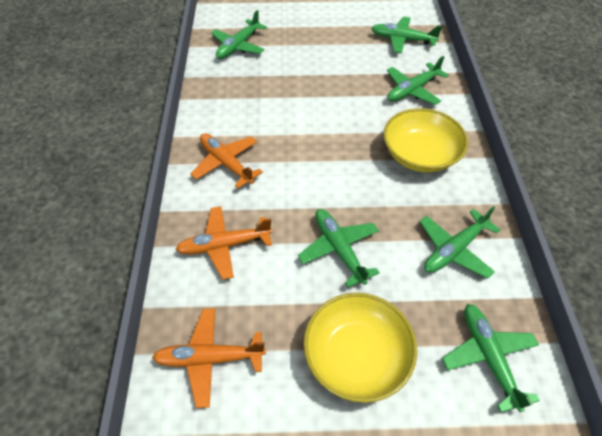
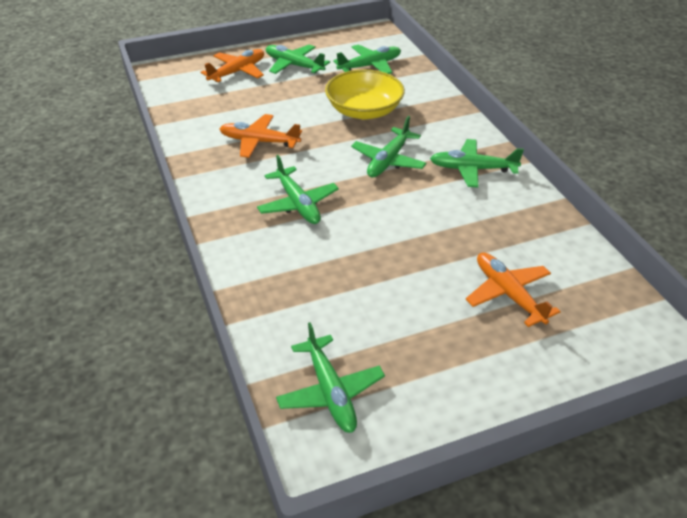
yellow bowl: 2 -> 1

